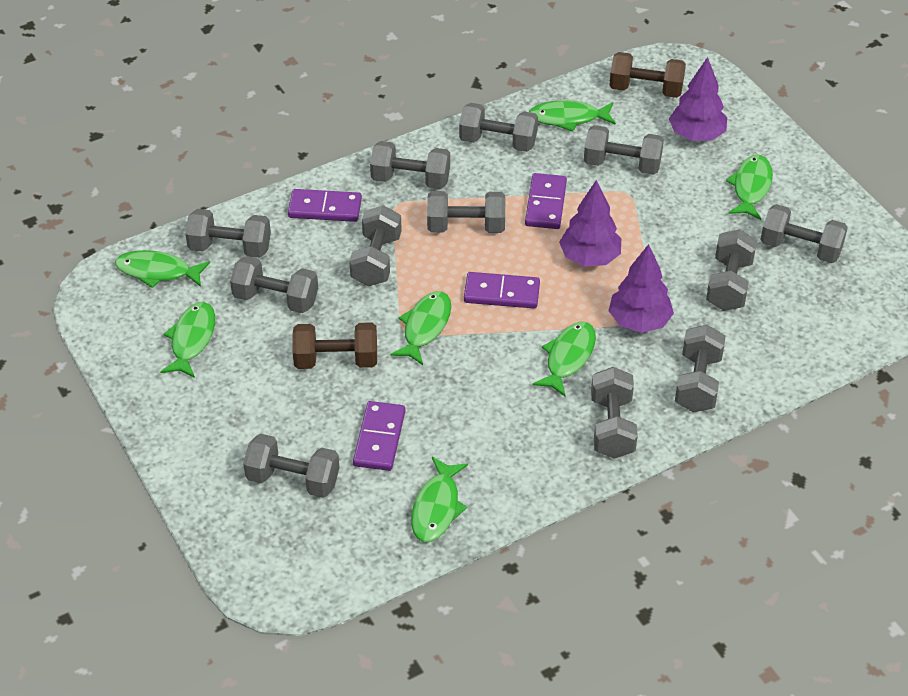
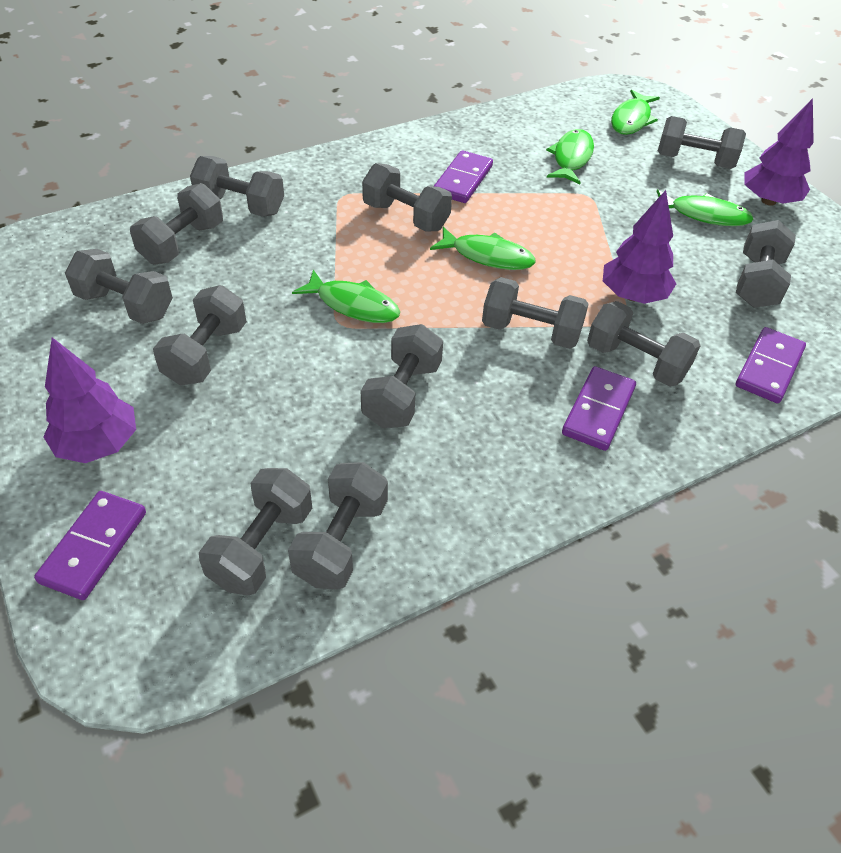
brown dumbbell: 2 -> 0
green fish: 7 -> 5

